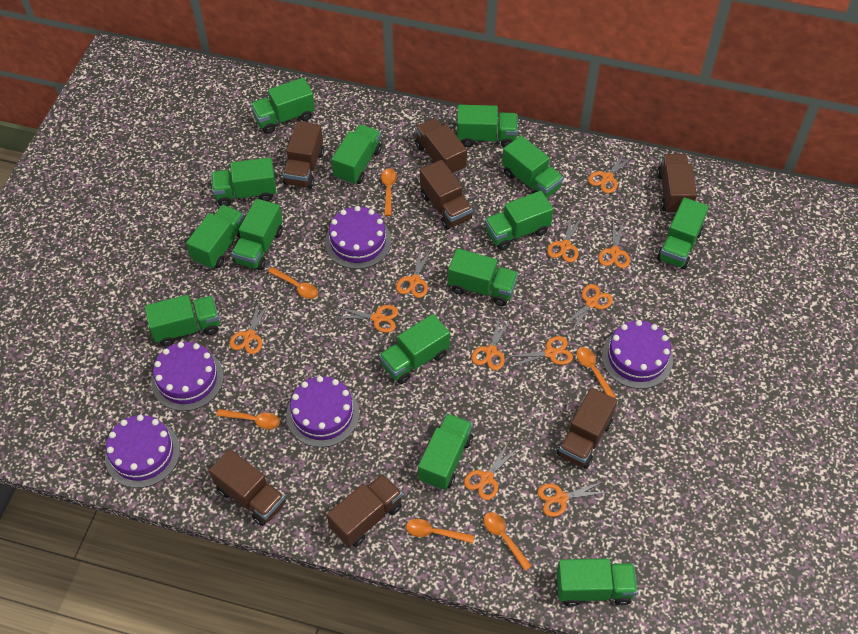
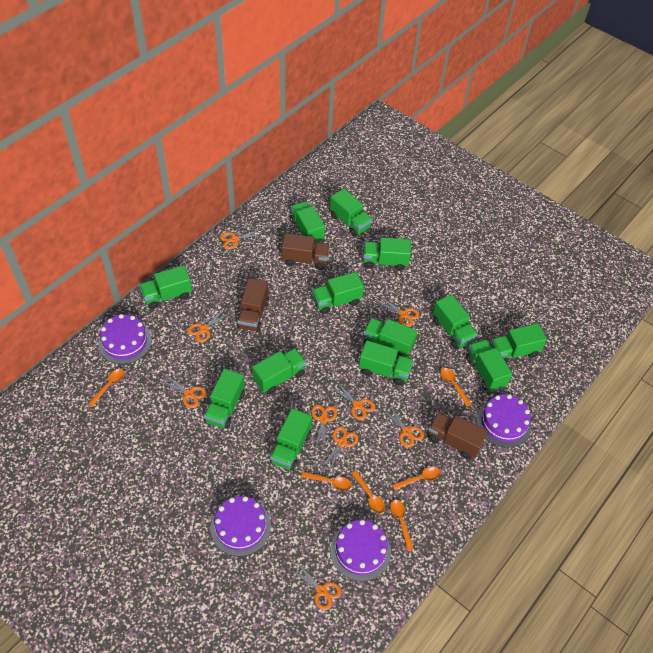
brown truck: 7 -> 3
green truck: 14 -> 13
orange scissors: 11 -> 9
purple cake: 5 -> 4

